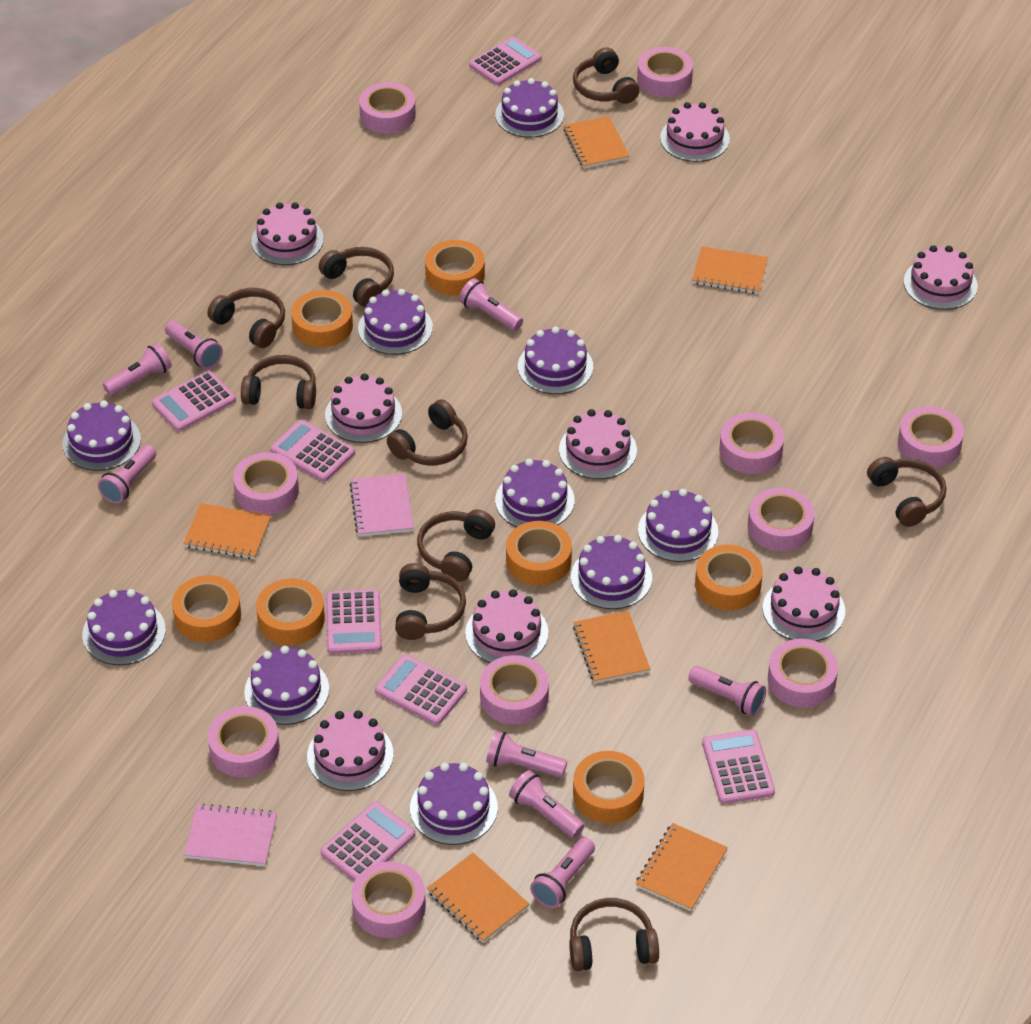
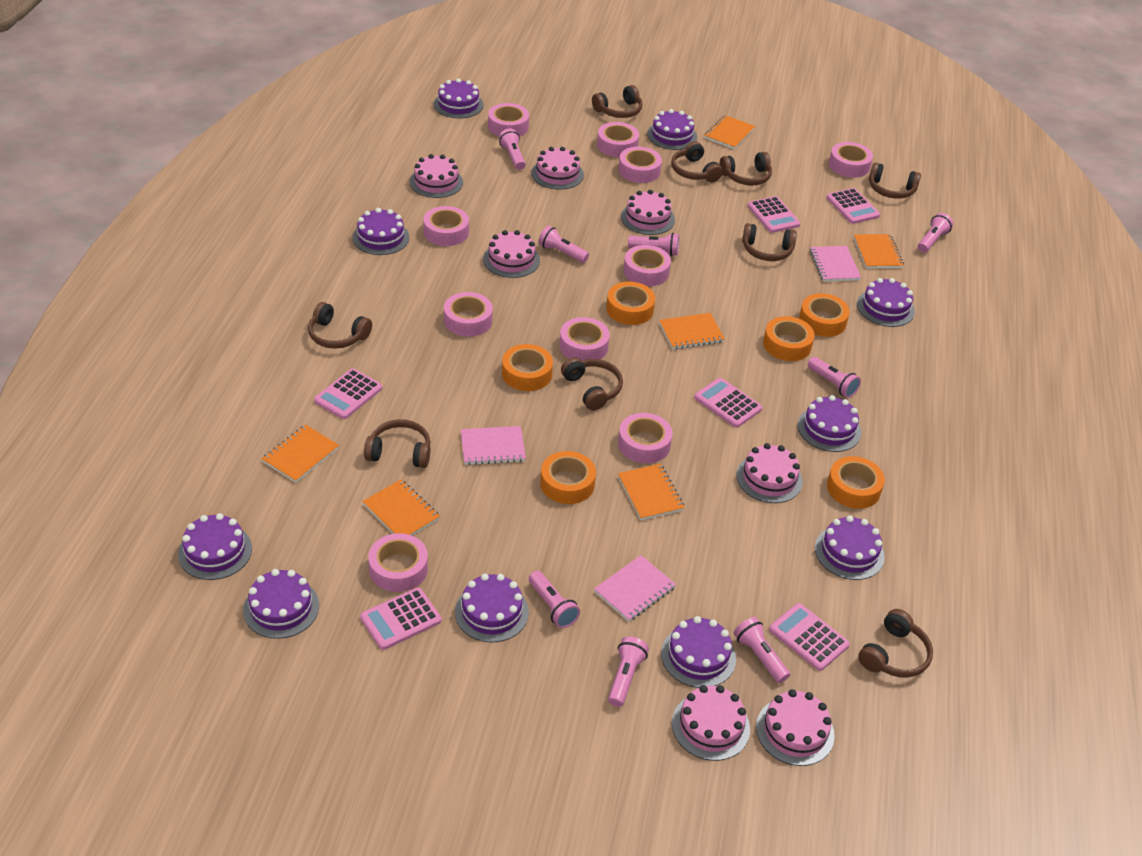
orange tape: 7 -> 6
pink cake: 8 -> 7
pink calculator: 7 -> 6
pink notebook: 2 -> 3

